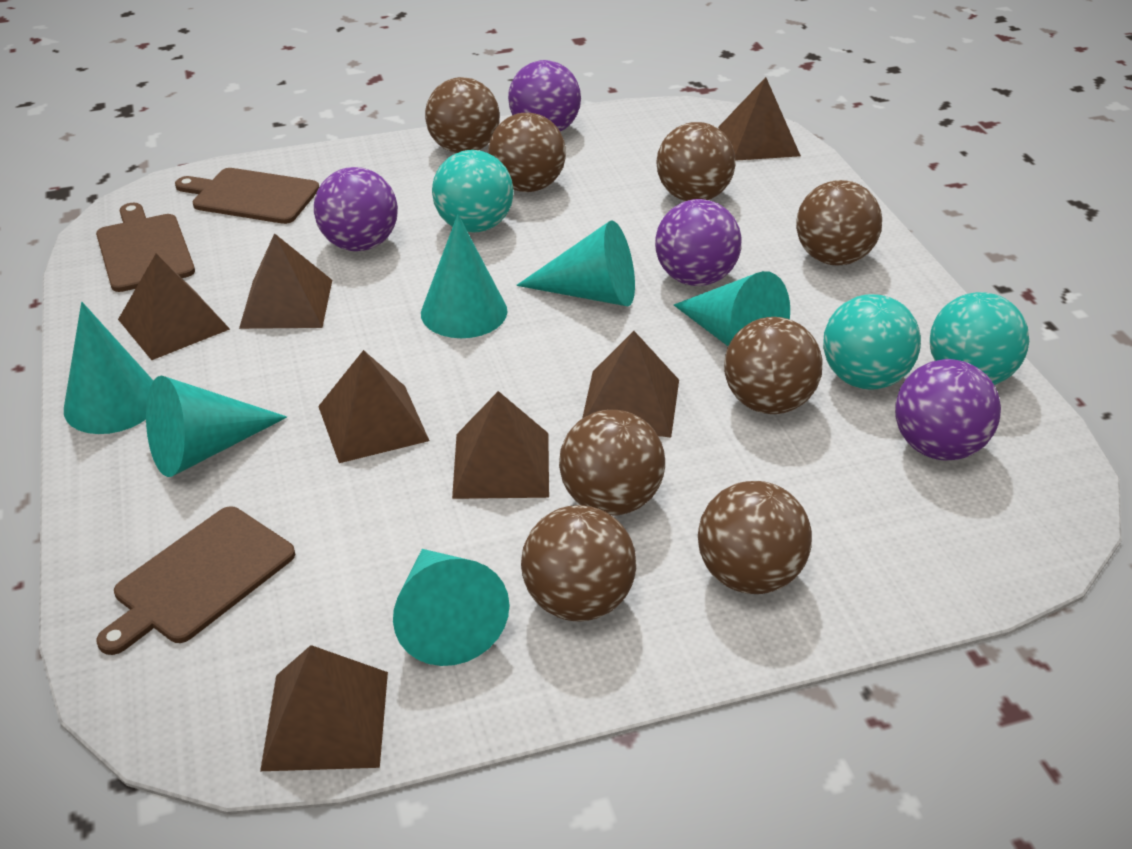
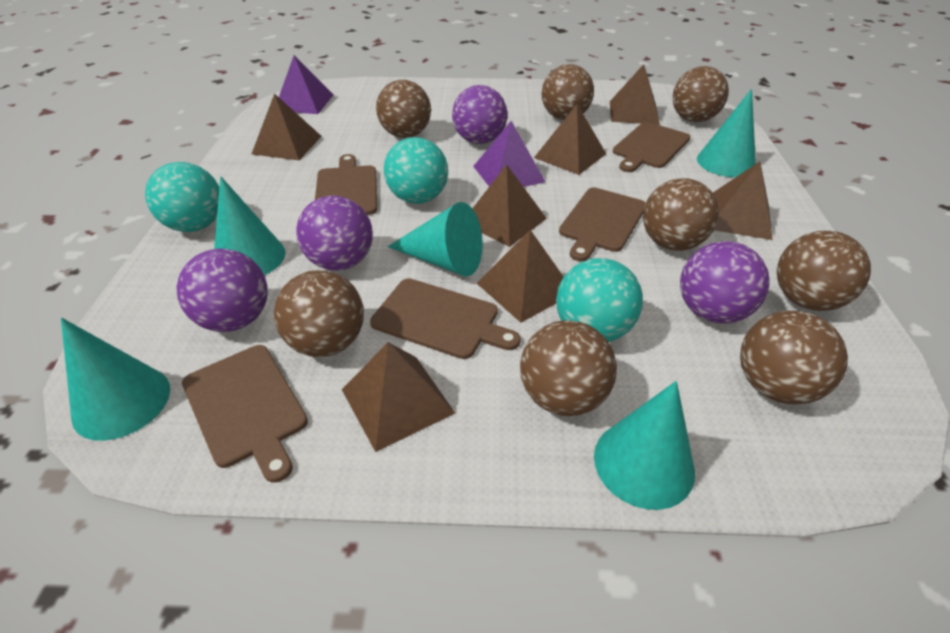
brown cutting board: 3 -> 5
purple pyramid: 0 -> 2
turquoise cone: 6 -> 5

